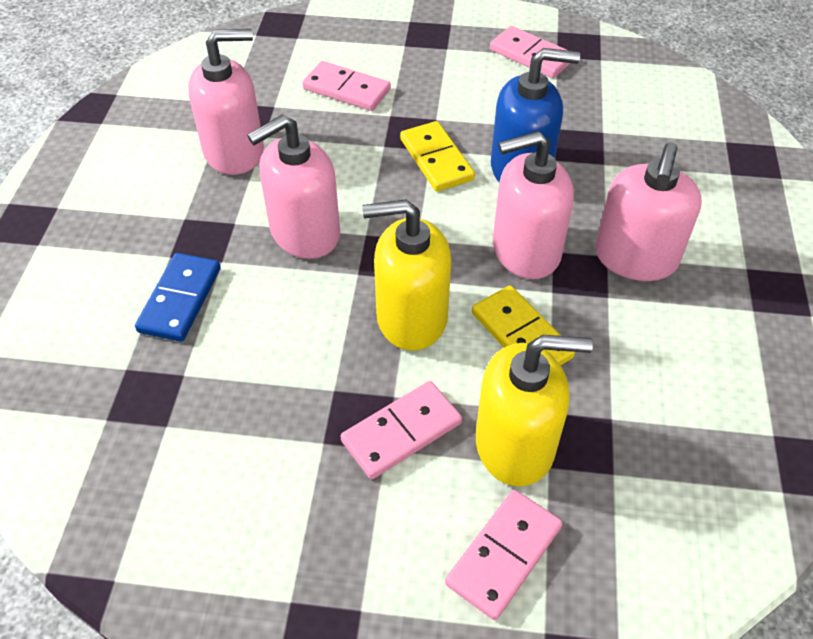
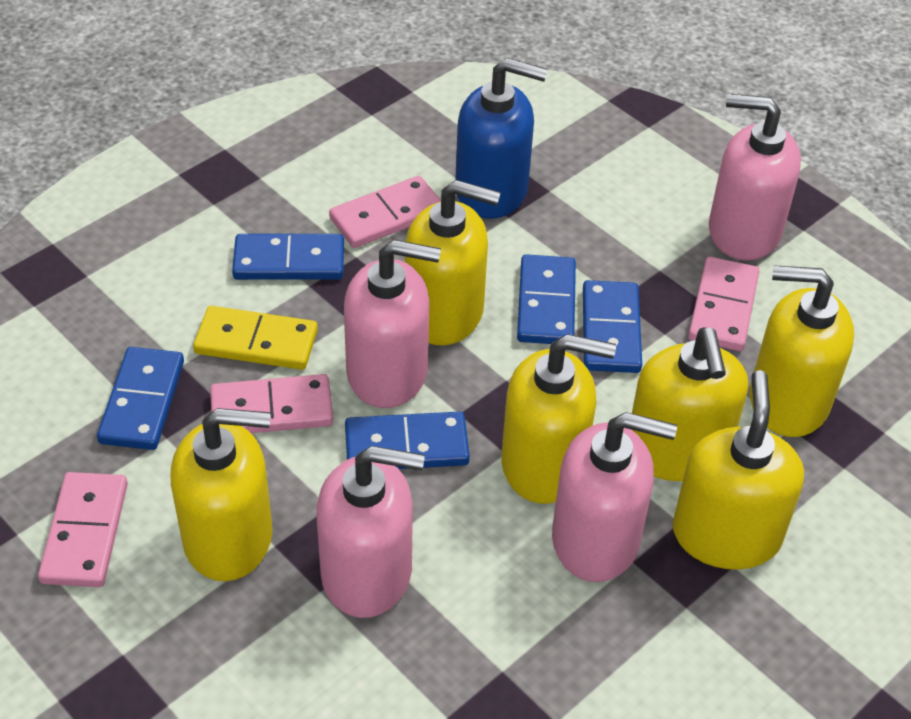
blue domino: 1 -> 5
yellow domino: 2 -> 1
yellow soap dispenser: 2 -> 6

